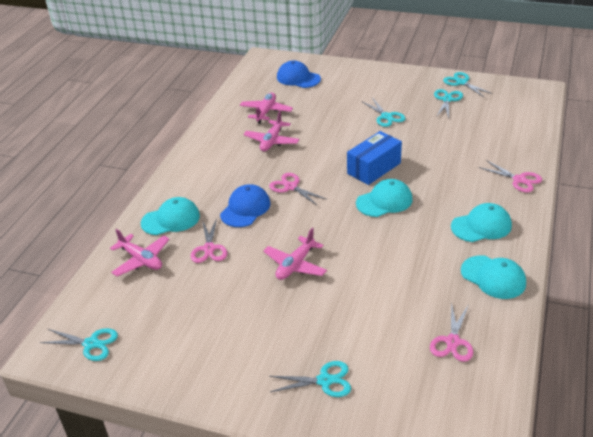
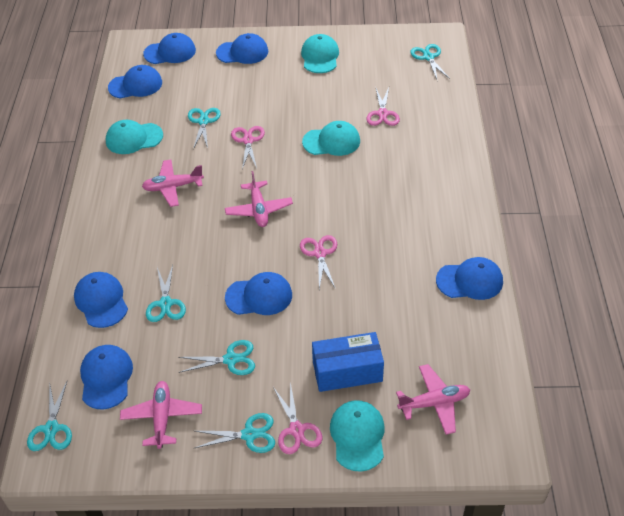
blue cap: 2 -> 7
turquoise scissors: 5 -> 6

